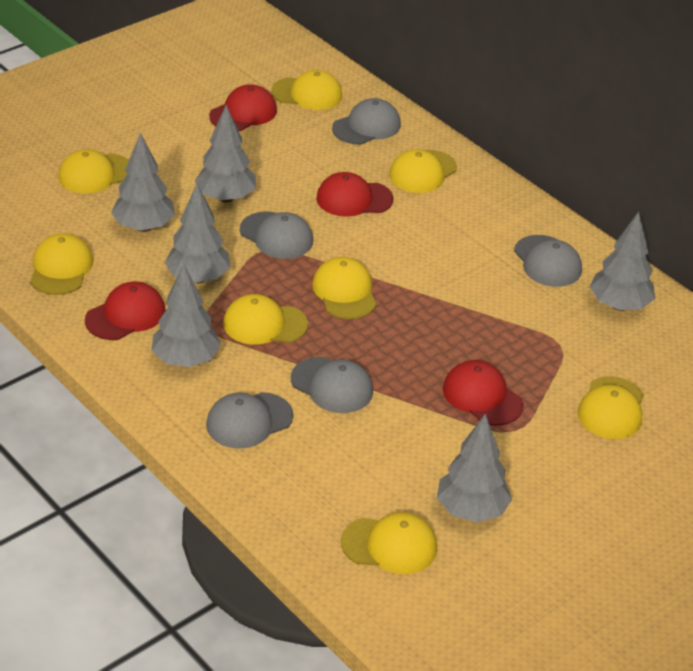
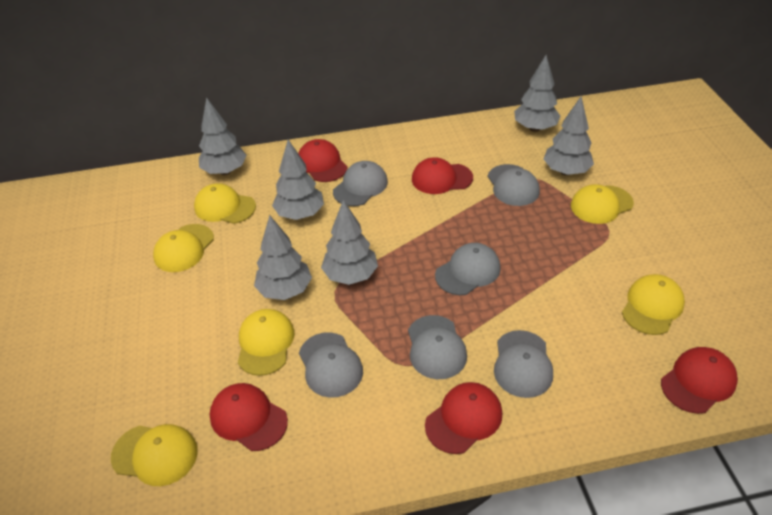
grey cap: 5 -> 6
red cap: 4 -> 5
yellow cap: 8 -> 6

